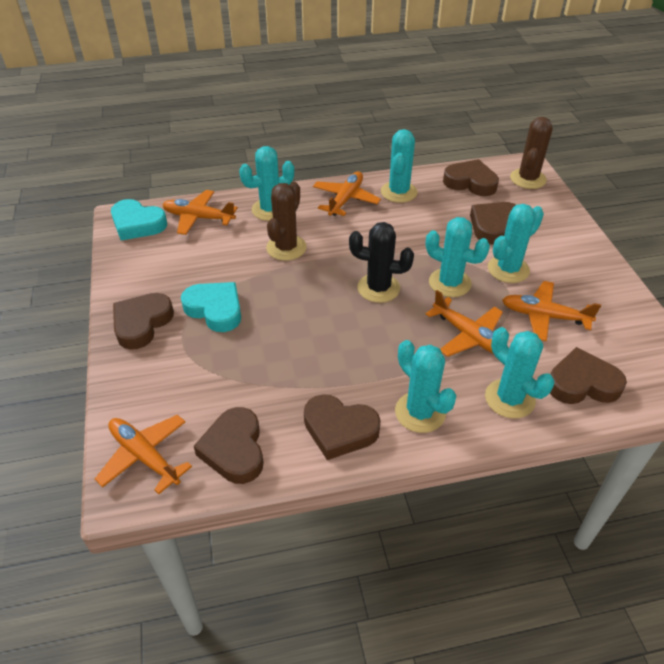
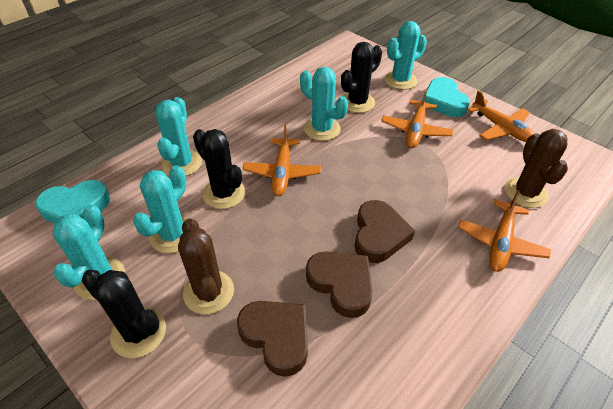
black cactus: 1 -> 3
brown heart: 6 -> 3
orange plane: 5 -> 4
turquoise cactus: 6 -> 5

